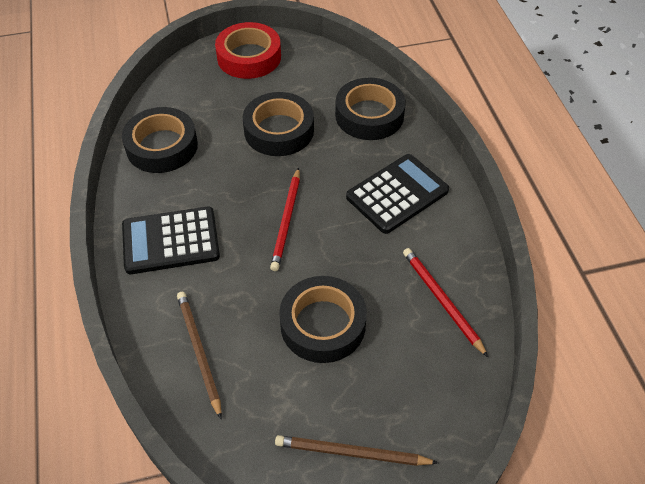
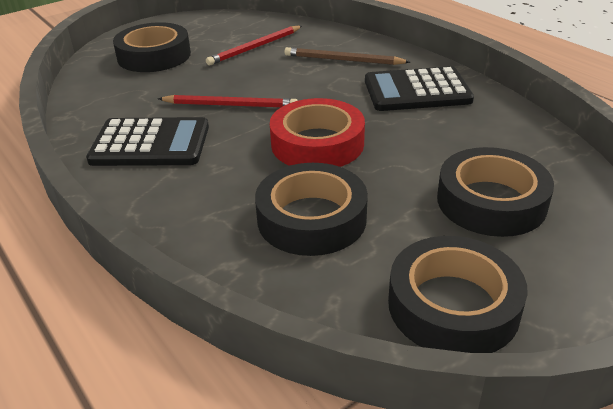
brown pencil: 2 -> 1

